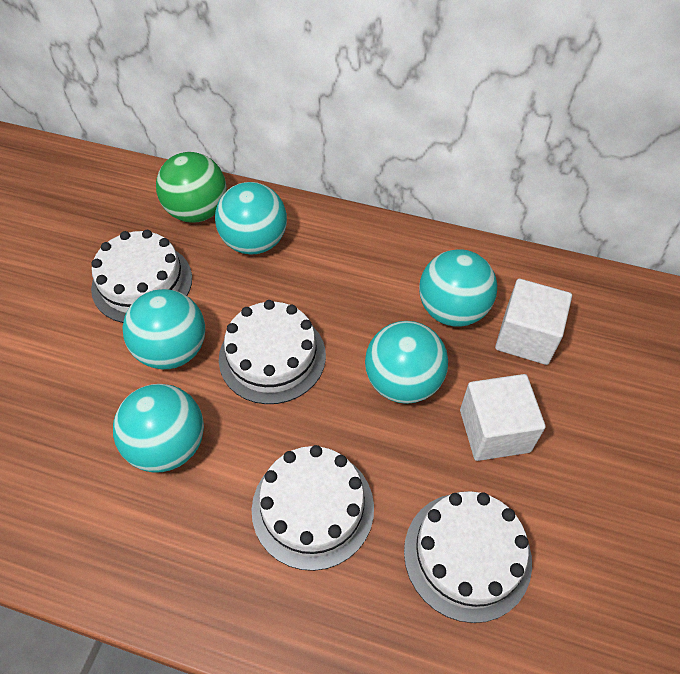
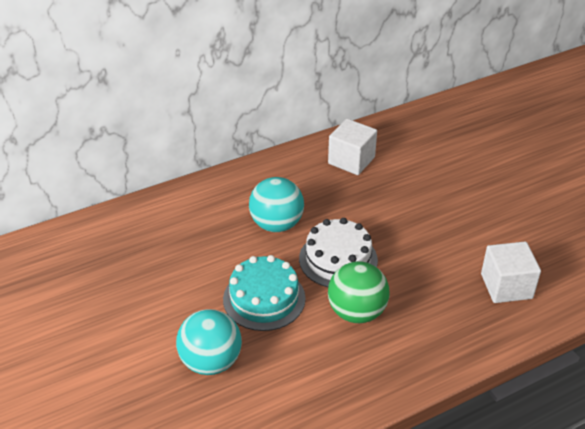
turquoise ball: 5 -> 2
turquoise cake: 0 -> 1
white cake: 4 -> 1

